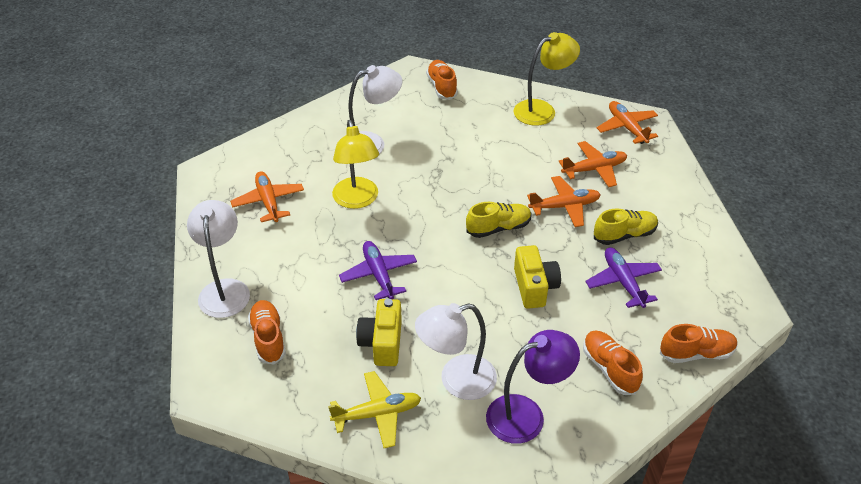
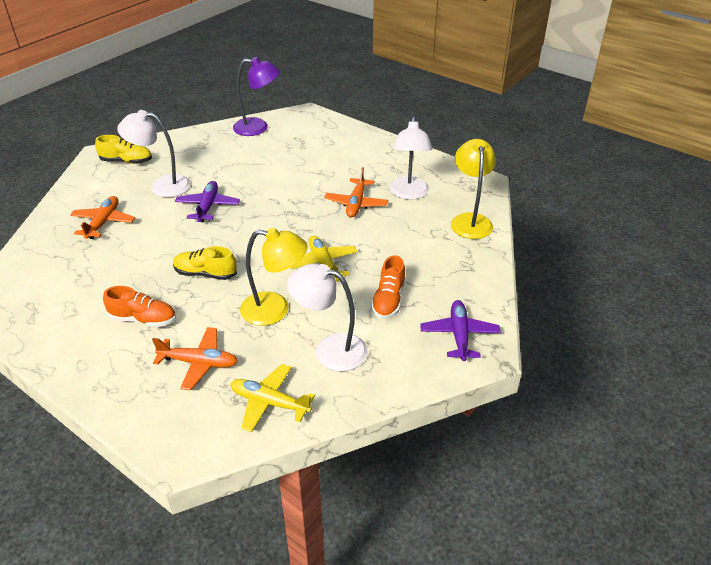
orange plane: 4 -> 3
orange shoe: 4 -> 2
yellow camera: 2 -> 0
yellow plane: 1 -> 2

